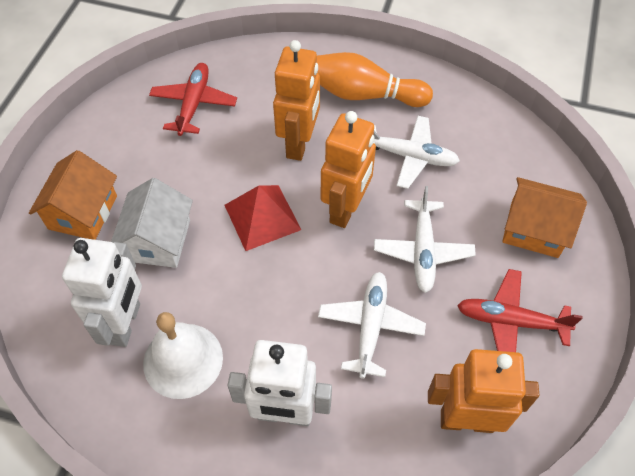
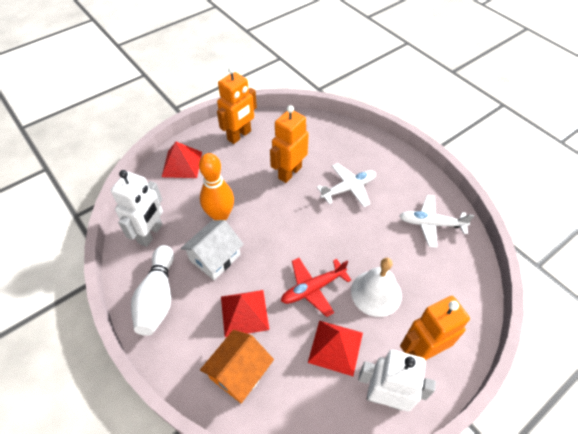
orange house: 2 -> 1
red plane: 2 -> 1
red pyramid: 1 -> 3
white bowling pin: 0 -> 1
white plane: 3 -> 2

